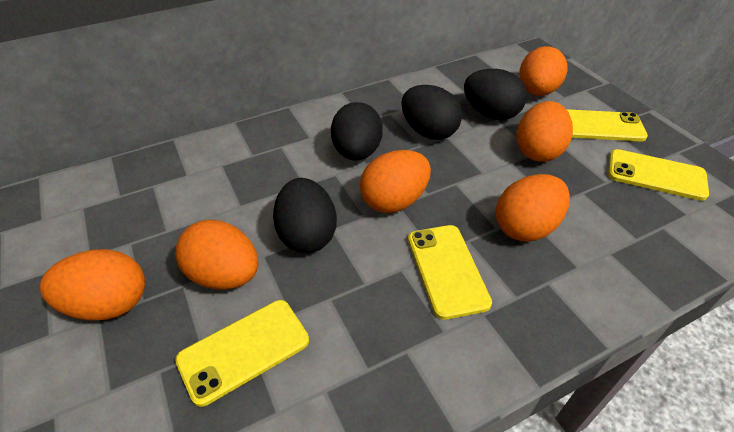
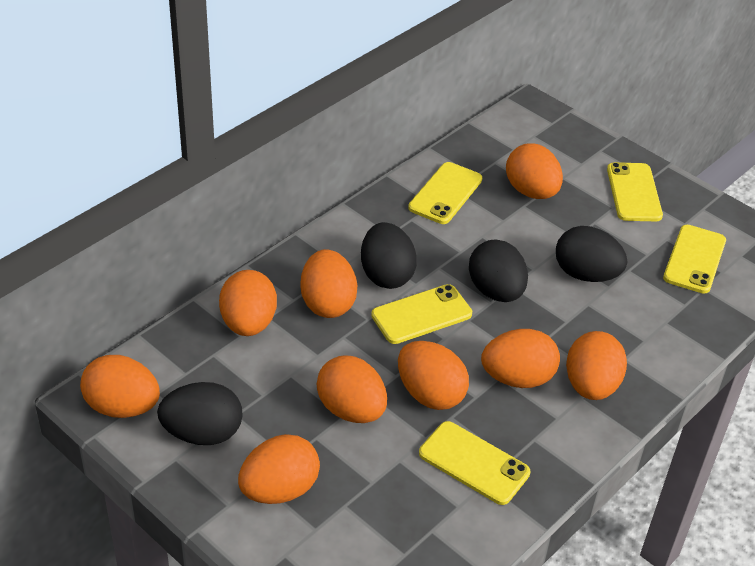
orange egg: 6 -> 9
yellow phone: 4 -> 5

